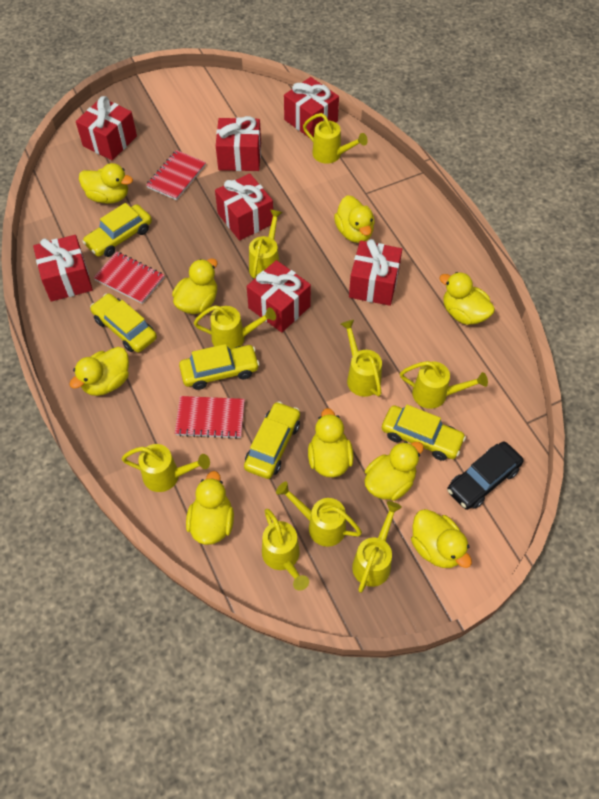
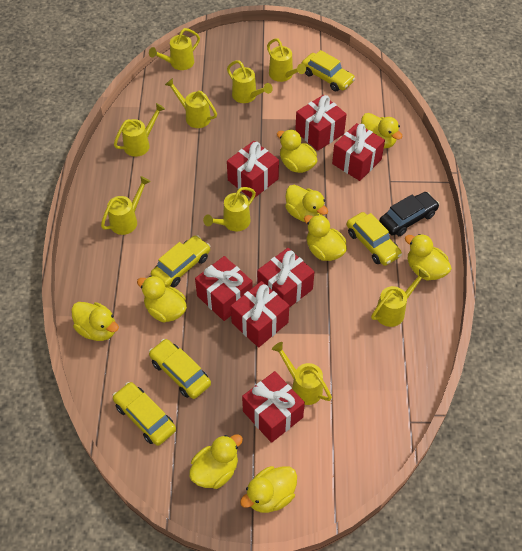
red notebook: 3 -> 0

